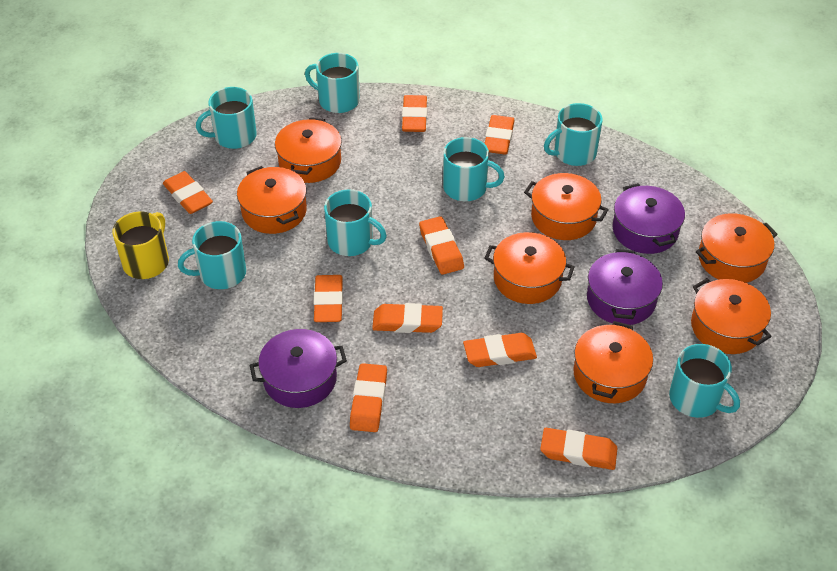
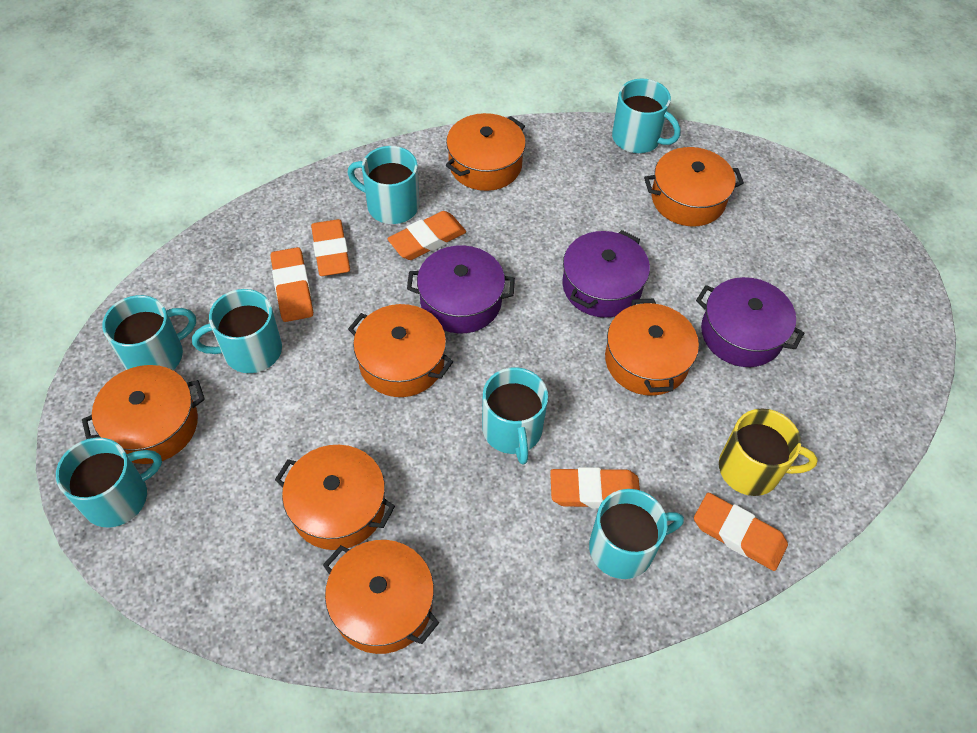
orange eraser: 9 -> 5

